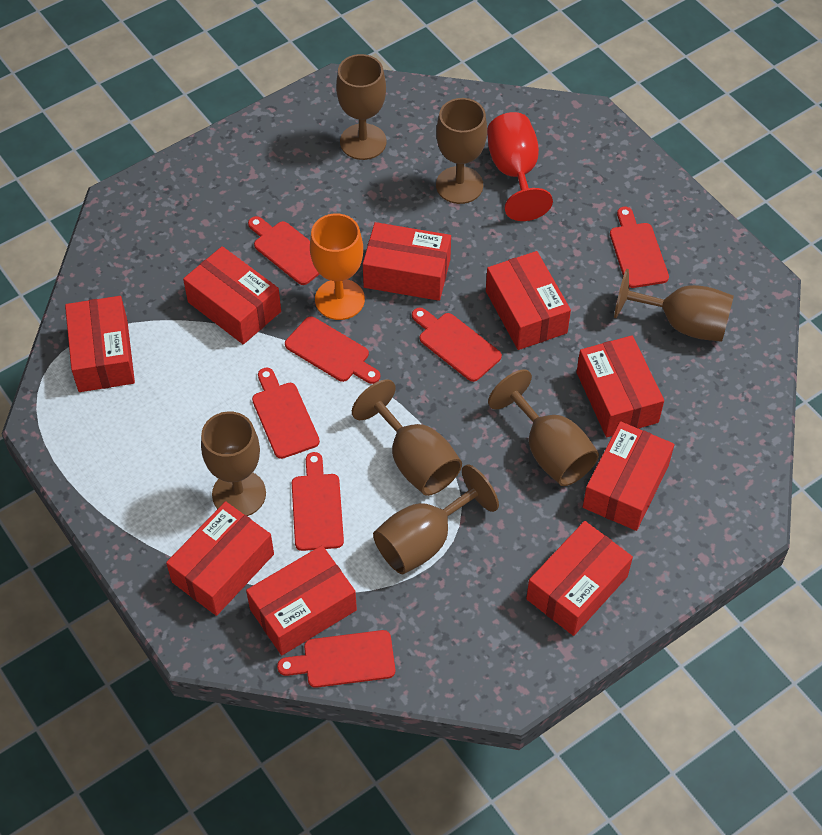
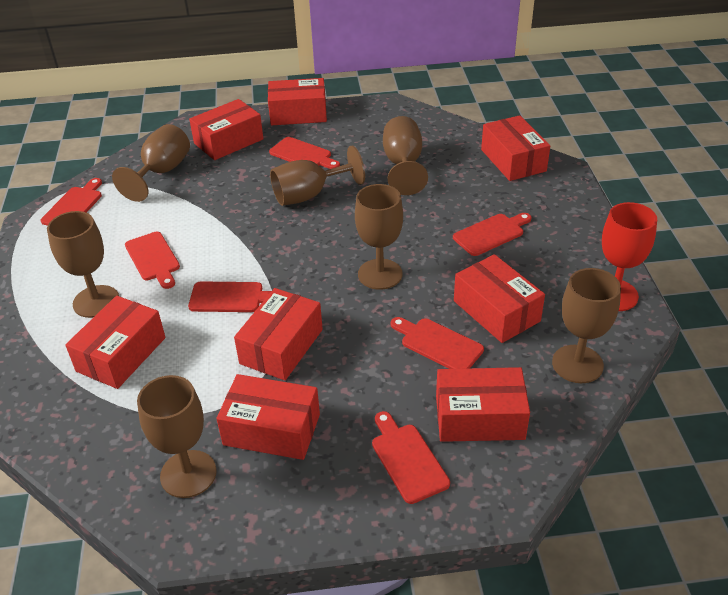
orange goblet: 1 -> 0
red box: 9 -> 8

